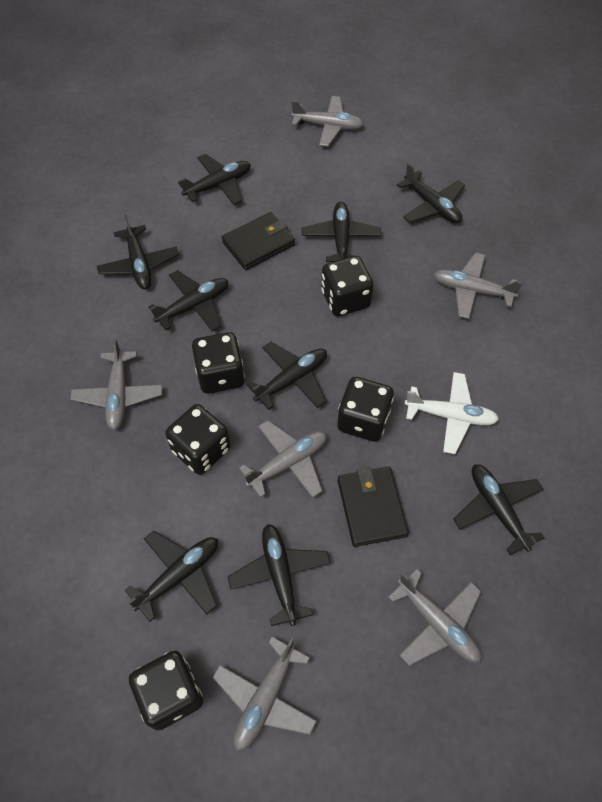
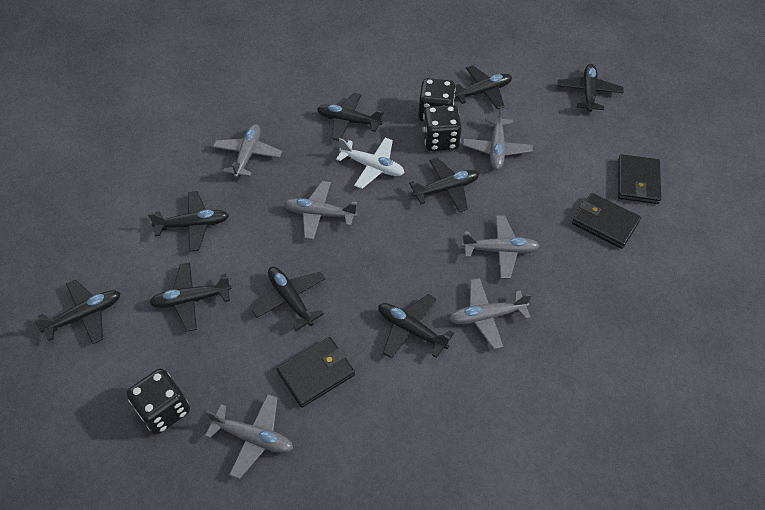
black dice: 5 -> 3
black wallet: 2 -> 3

